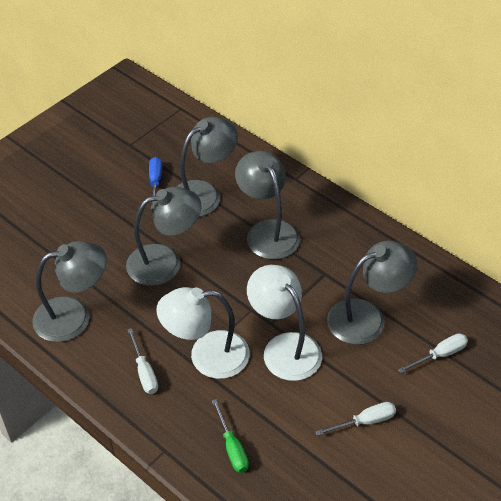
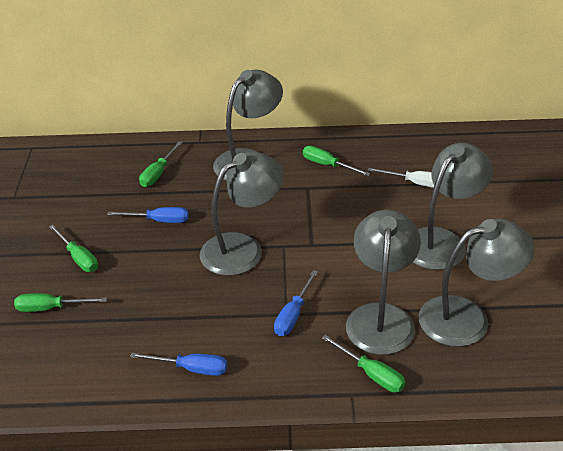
blue screwdriver: 1 -> 3
green screwdriver: 1 -> 5
white lamp: 2 -> 0
white screwdriver: 3 -> 1

